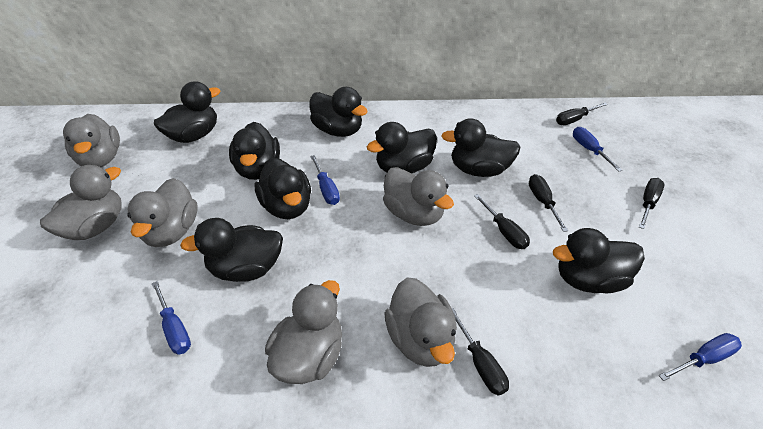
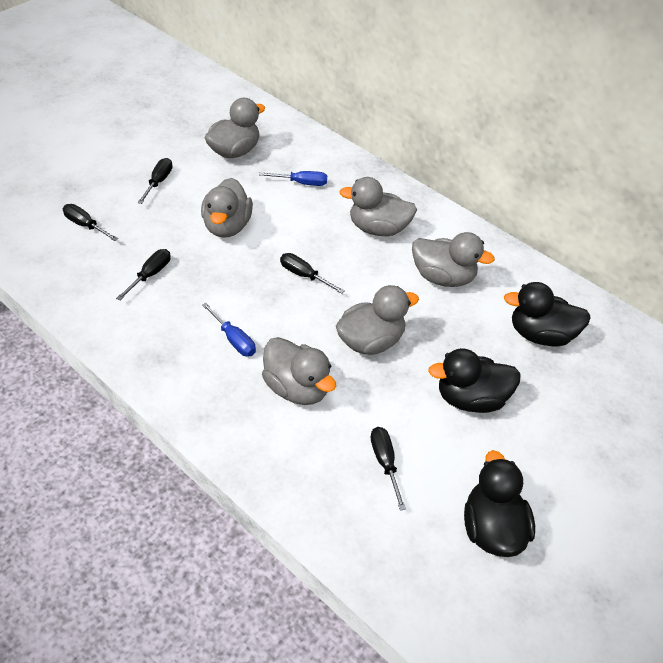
black duck: 8 -> 3
blue screwdriver: 4 -> 2

